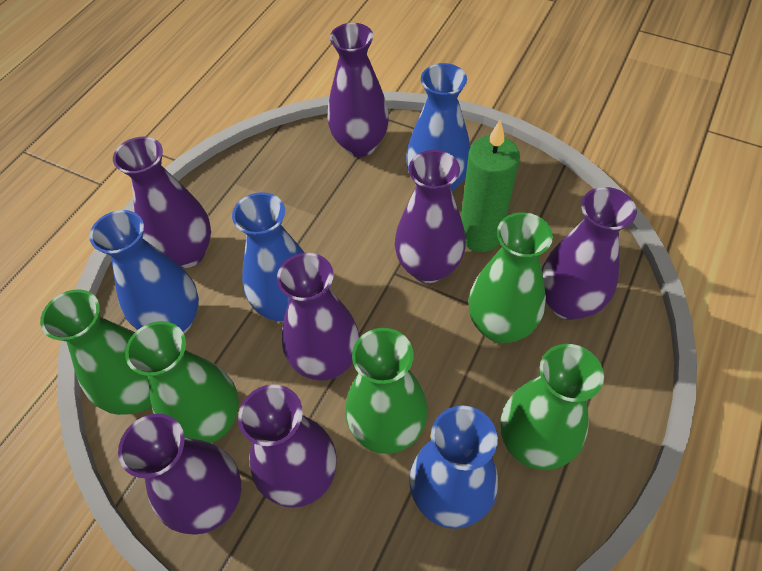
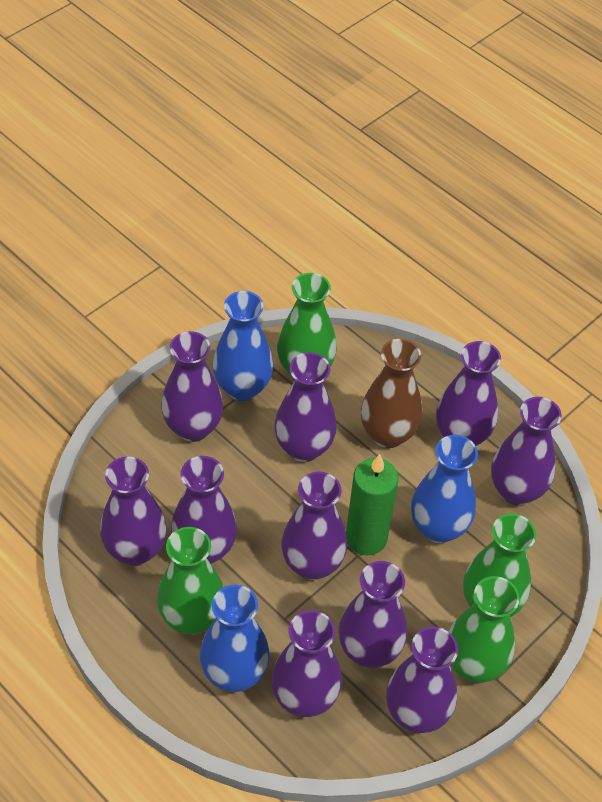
blue vase: 4 -> 3
brown vase: 0 -> 1
green vase: 5 -> 4
purple vase: 7 -> 10

